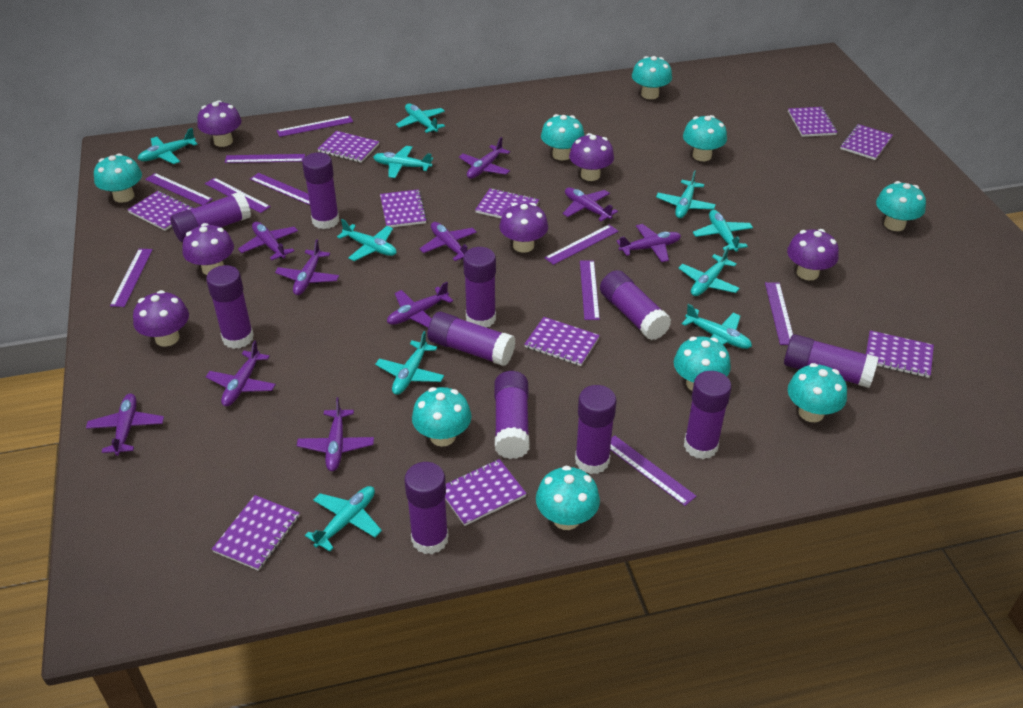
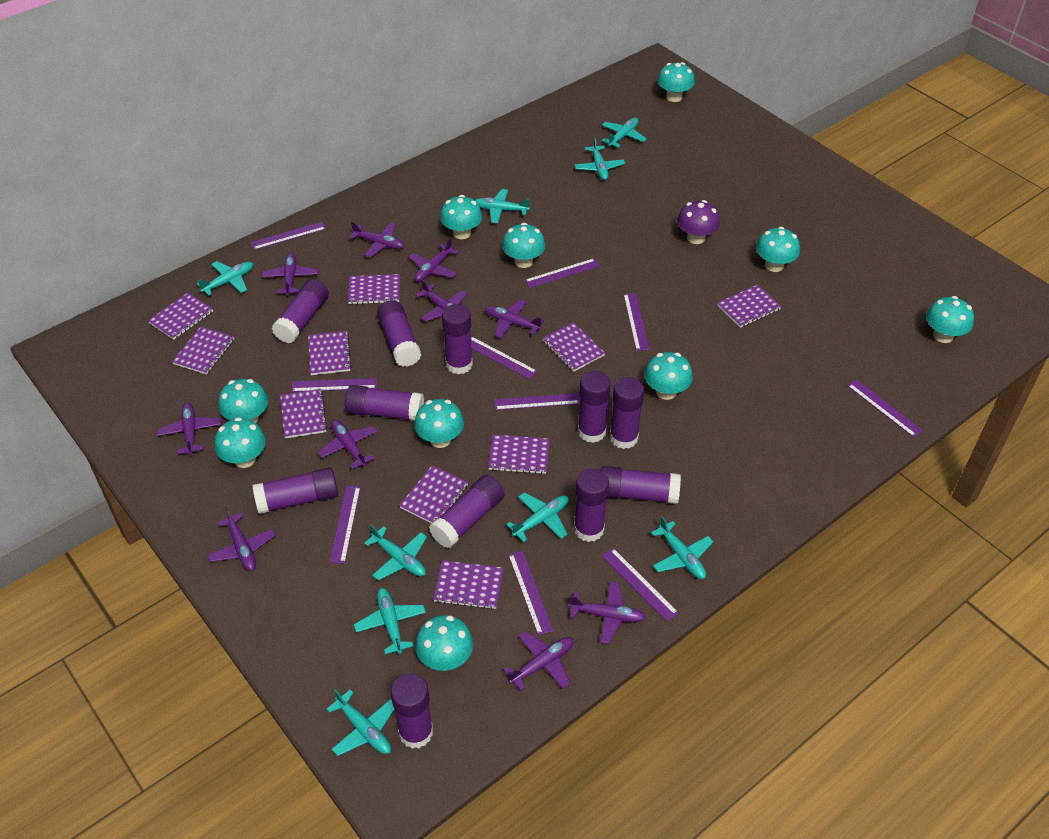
purple mushroom: 6 -> 1
turquoise mushroom: 9 -> 10
turquoise plane: 10 -> 9

